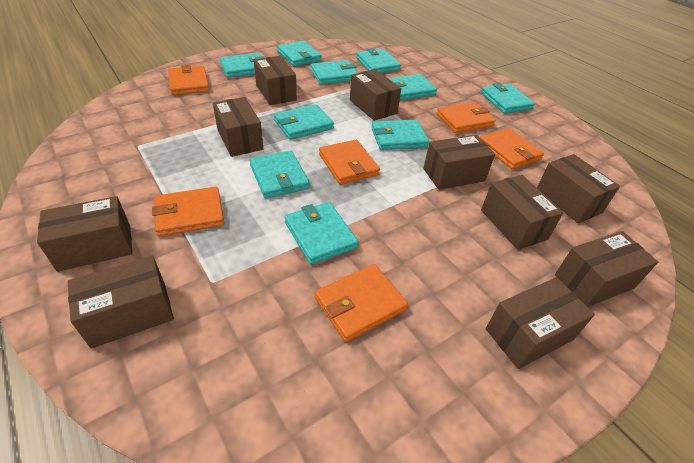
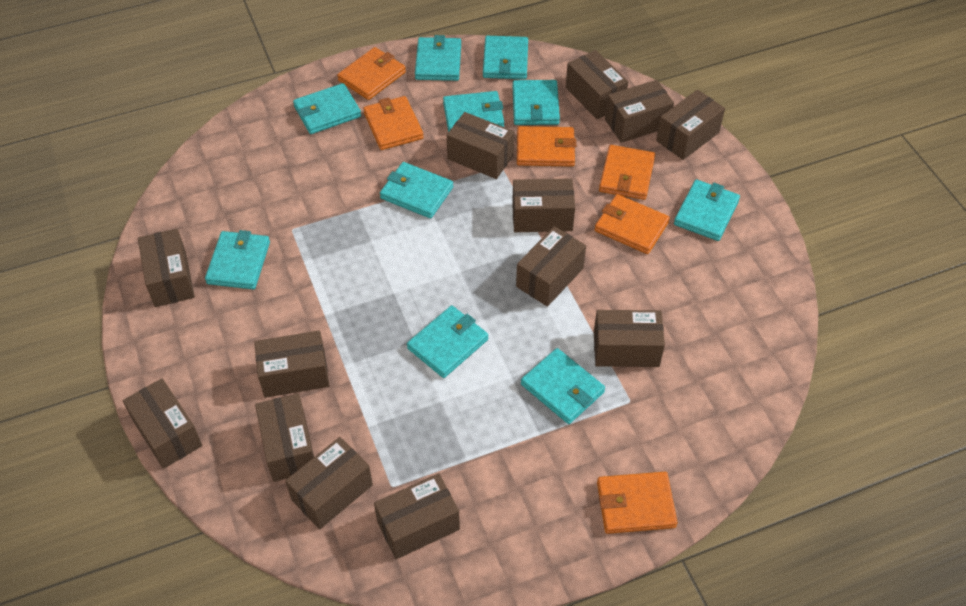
brown box: 10 -> 13

